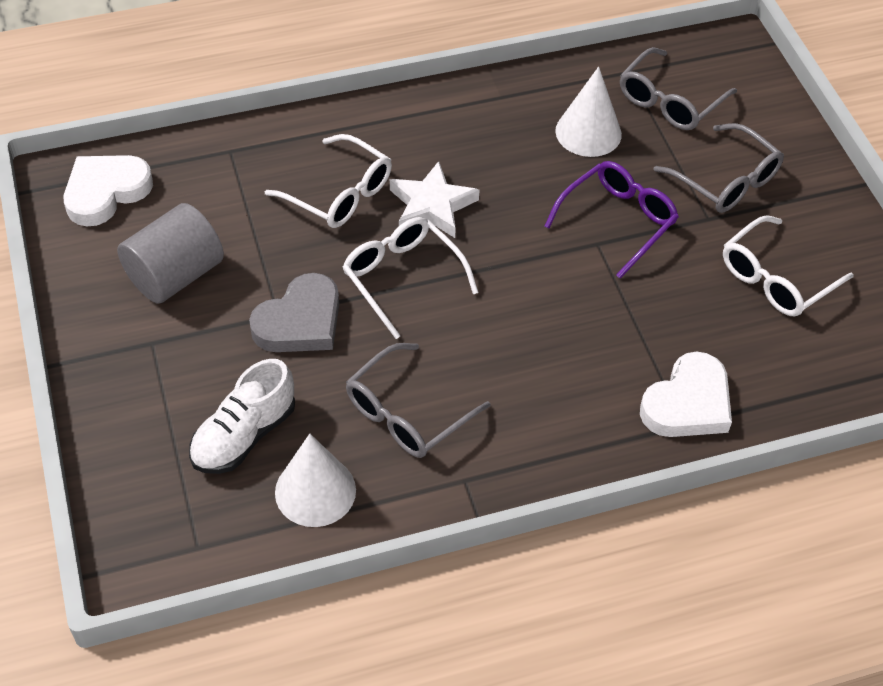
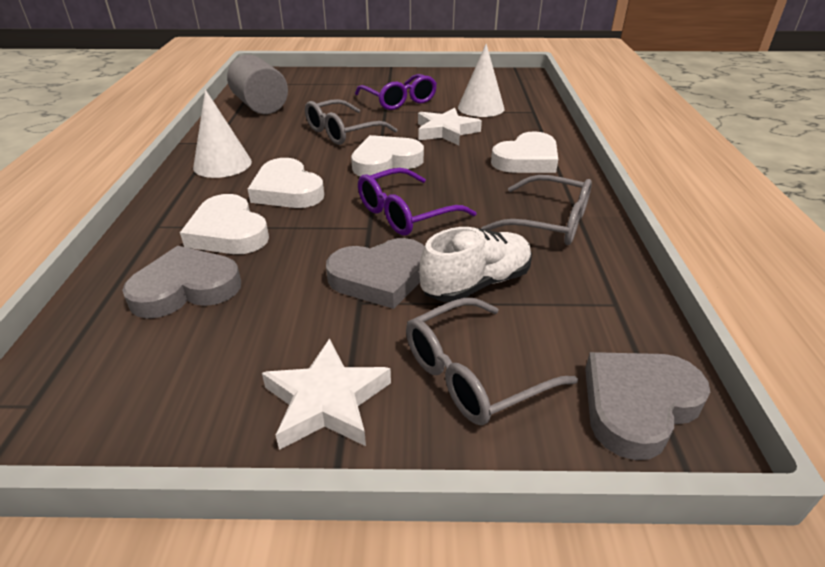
grey heart: 1 -> 3
purple glasses: 1 -> 2
white glasses: 3 -> 0
white heart: 2 -> 4
white star: 1 -> 2

